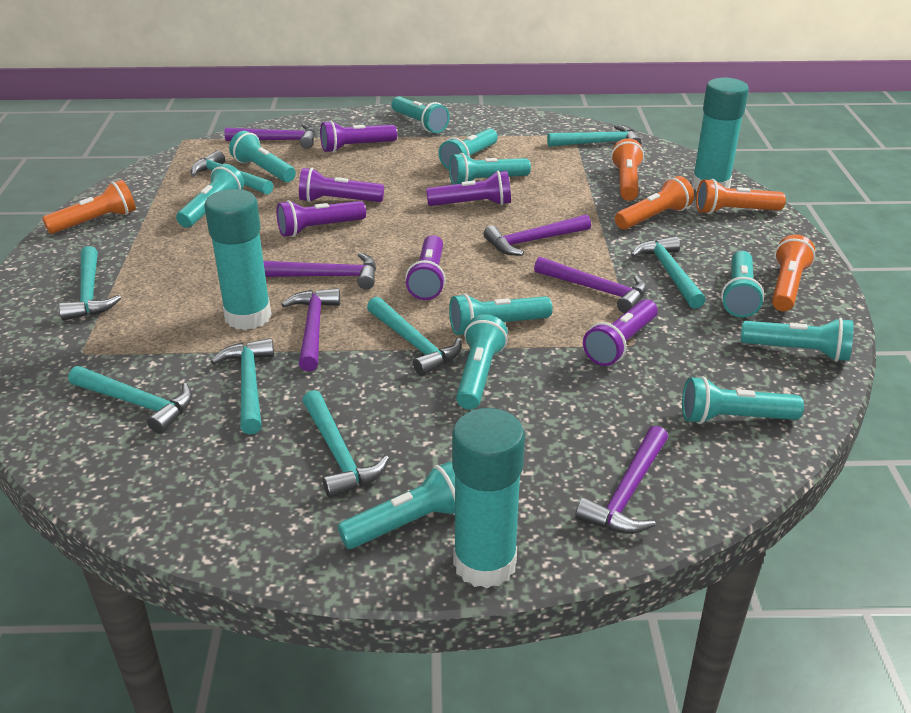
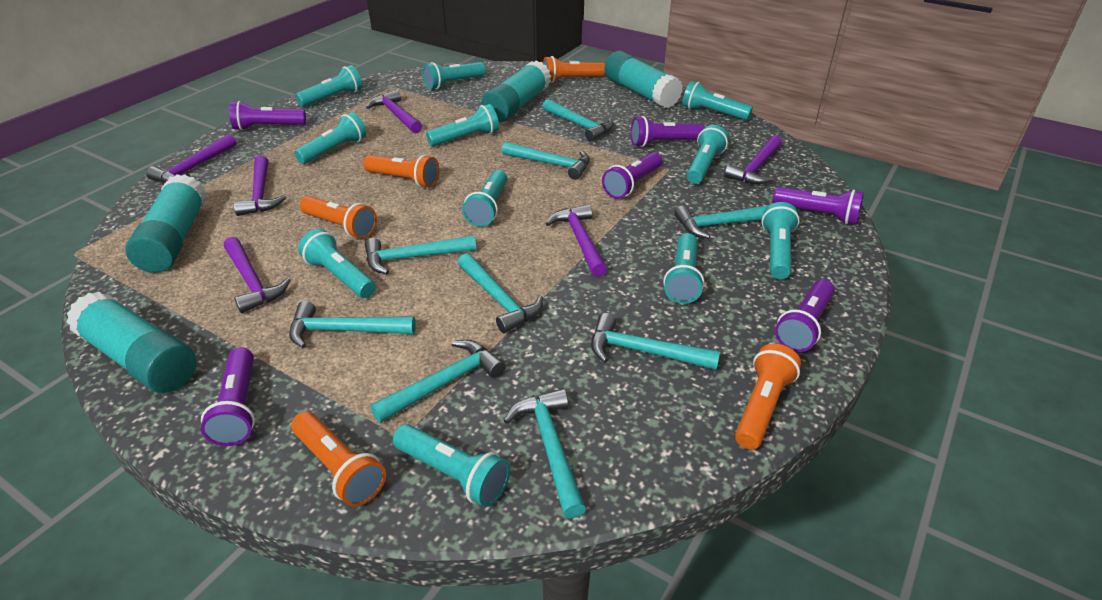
turquoise glue stick: 3 -> 4
turquoise hammer: 8 -> 9

